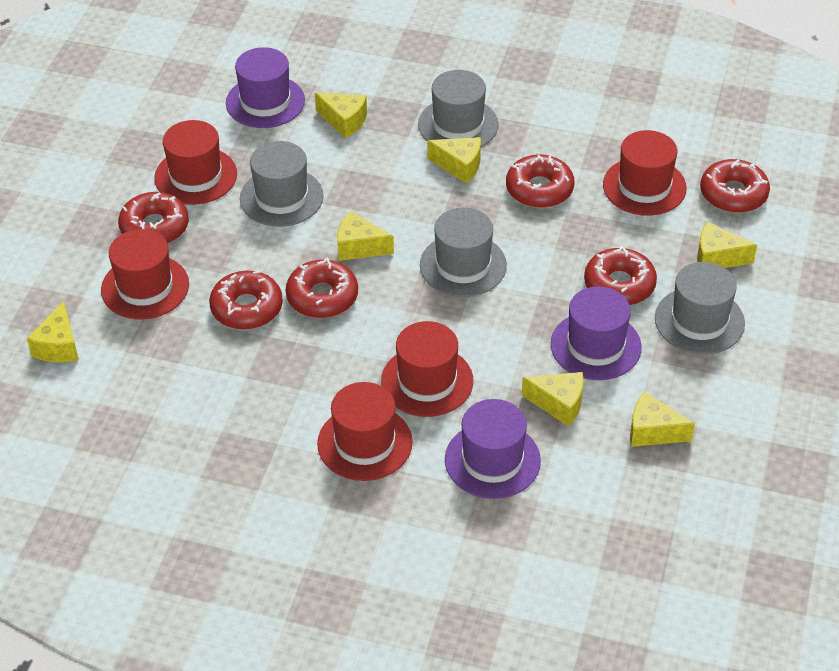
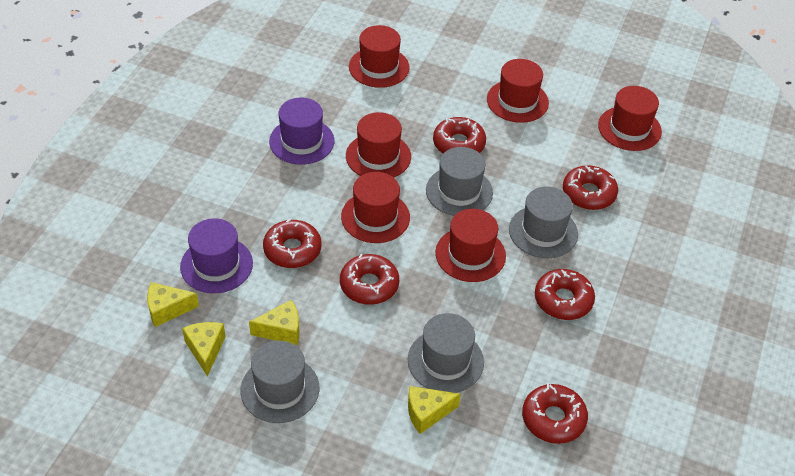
purple hat: 3 -> 2
red hat: 5 -> 6
yellow cheese: 7 -> 4

